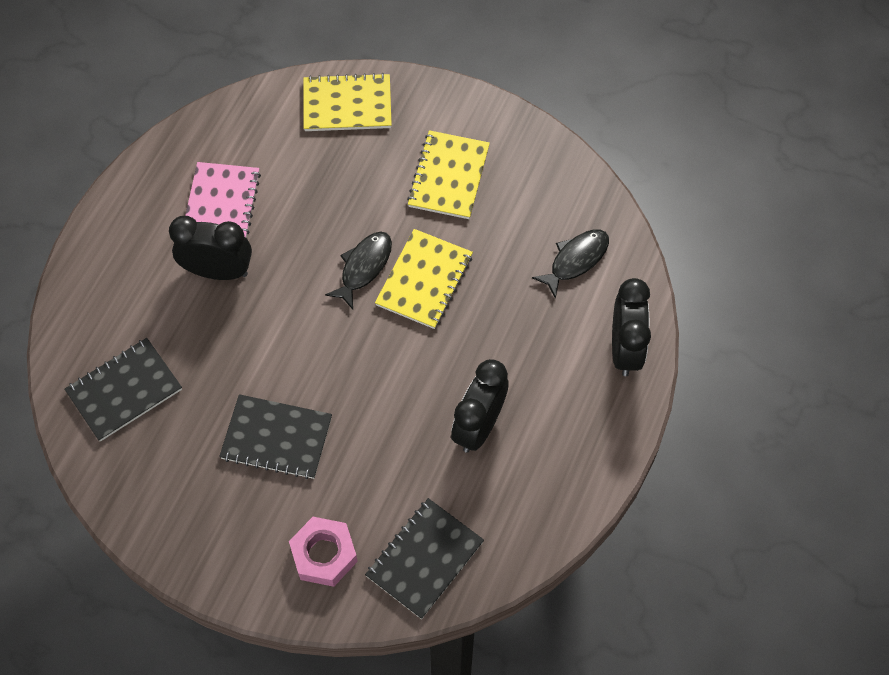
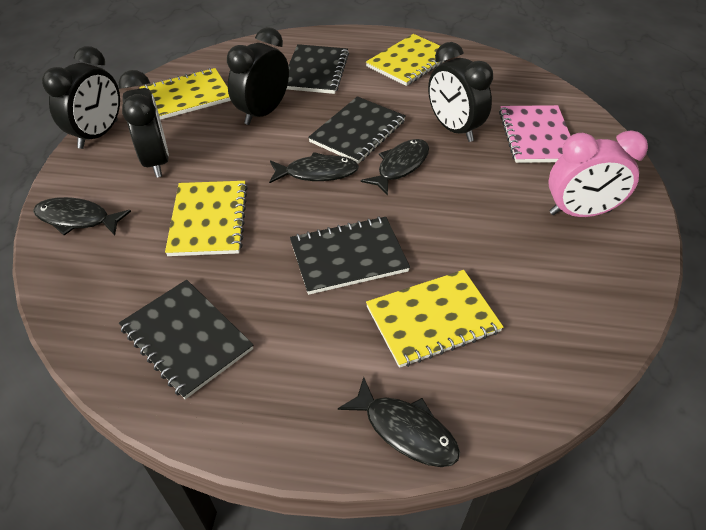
black clock: 3 -> 4
black fish: 2 -> 4
black notebook: 3 -> 4
pink clock: 0 -> 1
pink nut: 1 -> 0
yellow notebook: 3 -> 4

